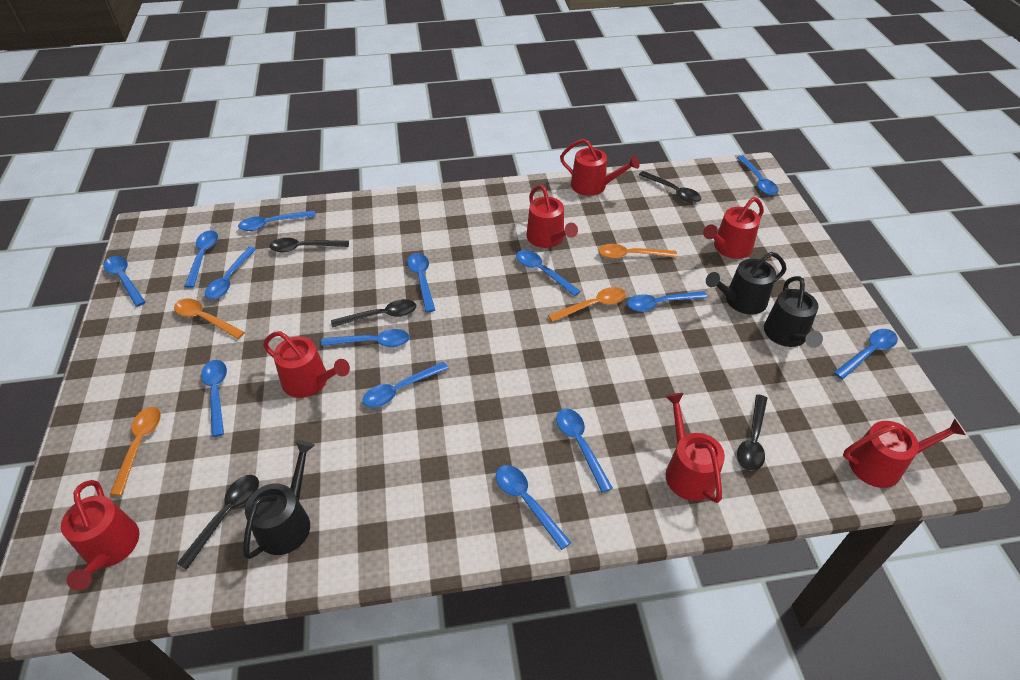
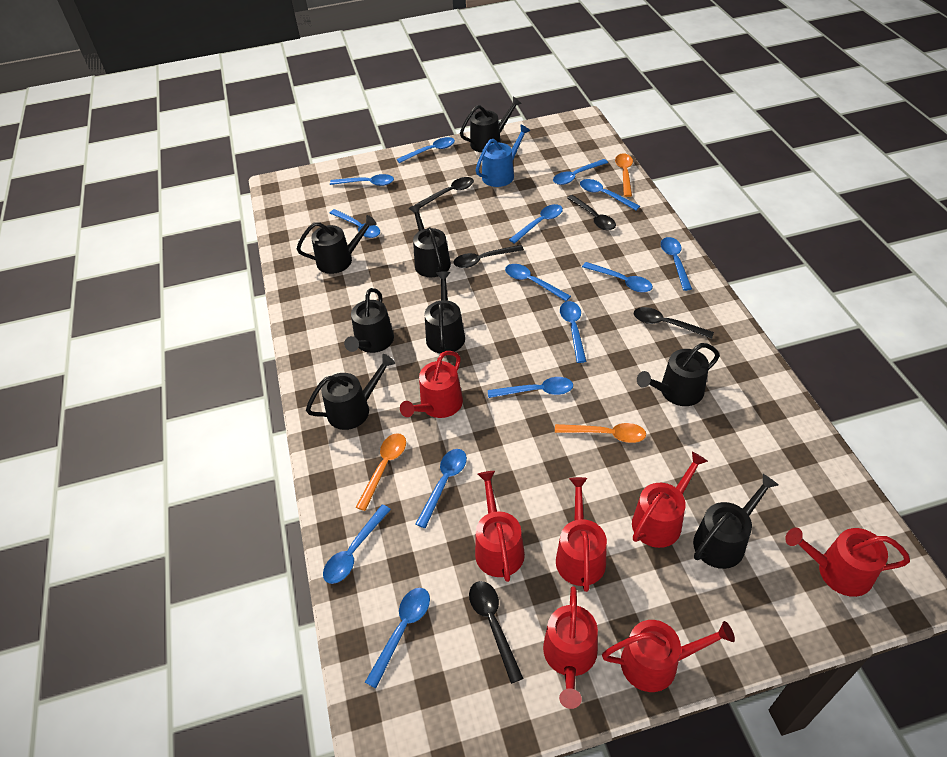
black watering can: 3 -> 8
blue watering can: 0 -> 1
orange spoon: 4 -> 3

